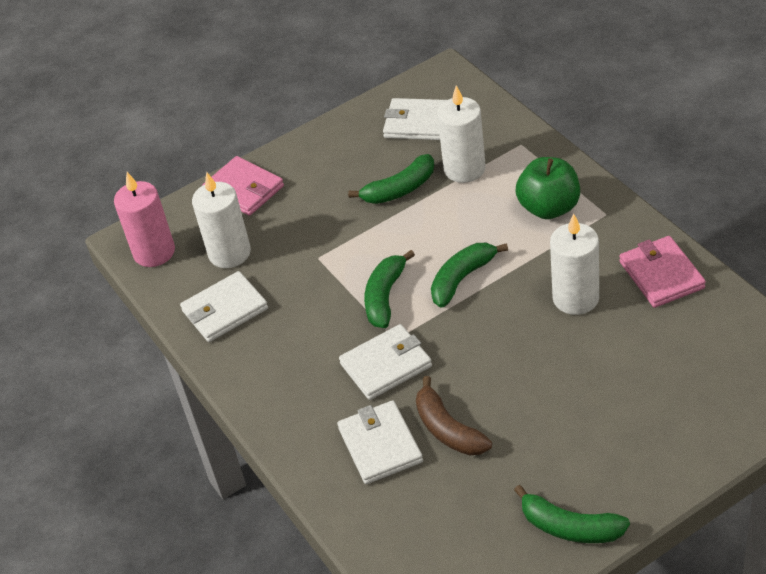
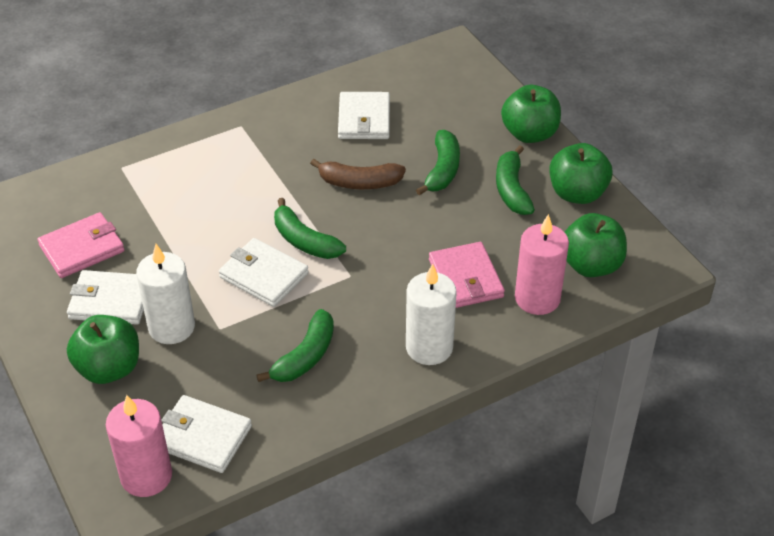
green apple: 1 -> 4
pink candle: 1 -> 2
white candle: 3 -> 2

